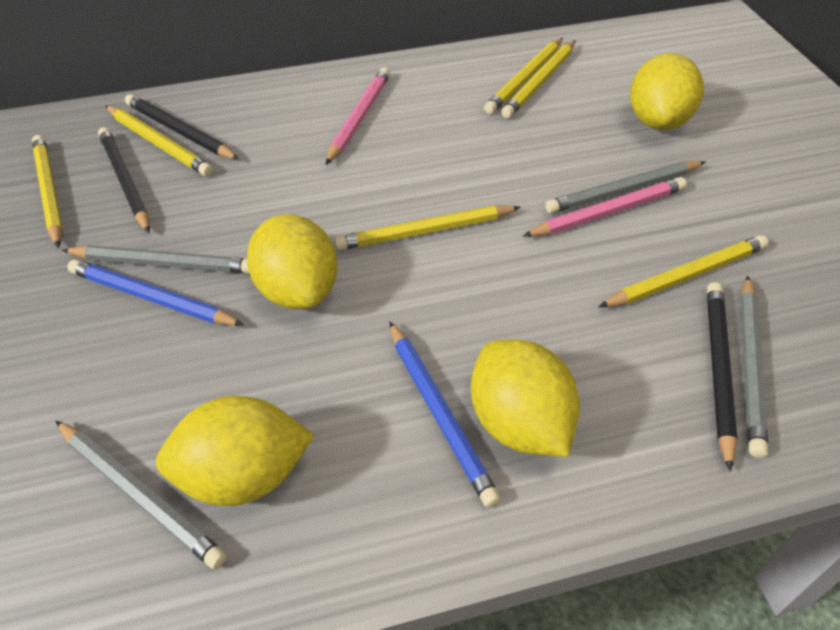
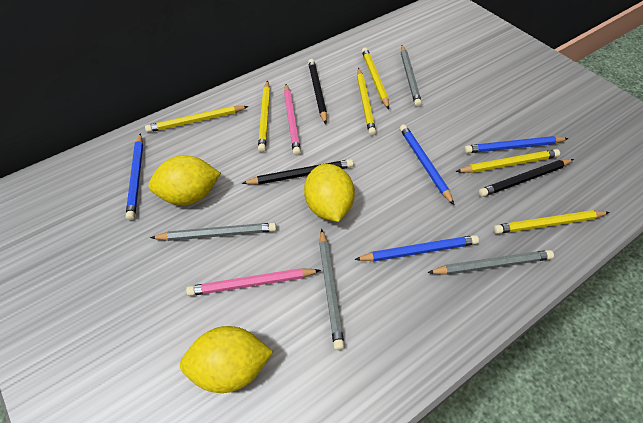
blue pencil: 2 -> 4
yellow lemon: 4 -> 3

